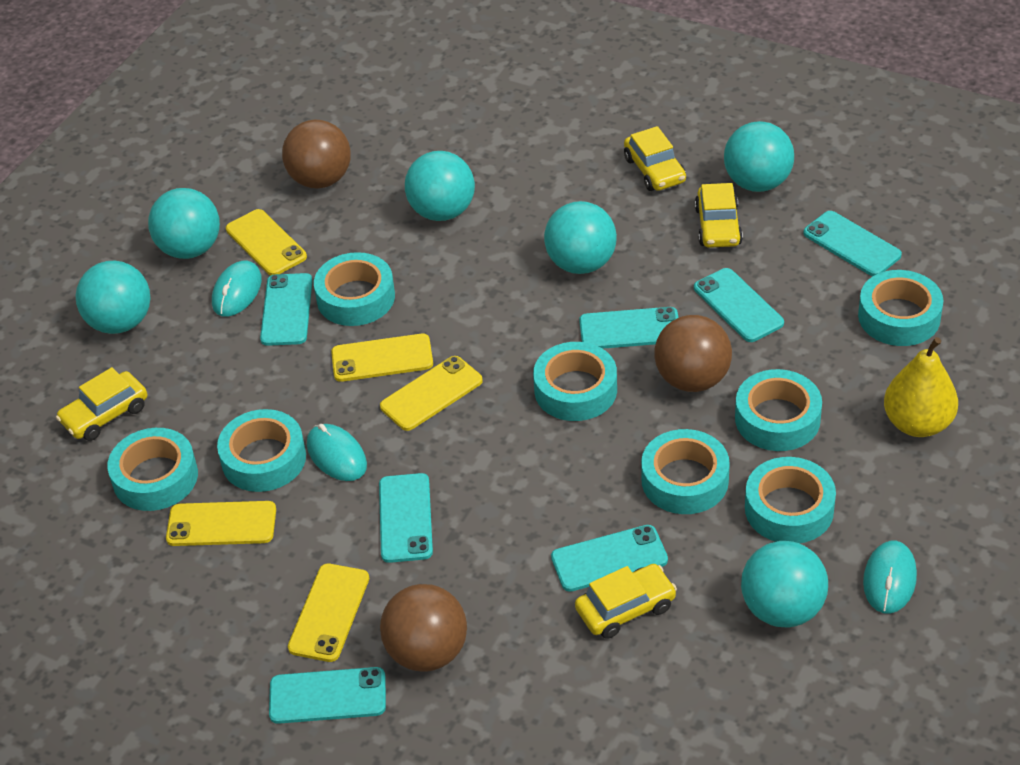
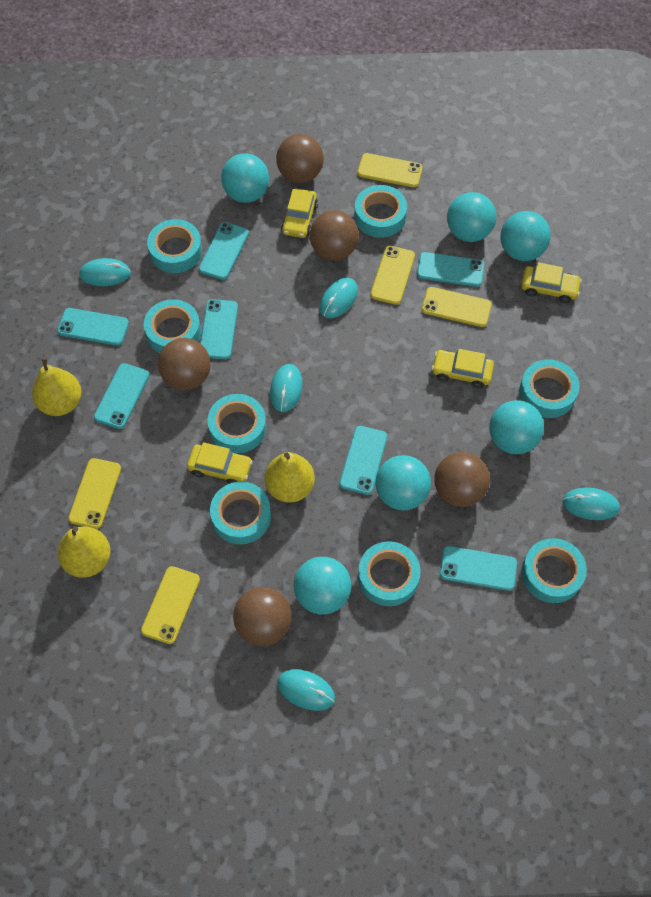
brown ball: 3 -> 5
turquoise mouse: 3 -> 5
yellow pear: 1 -> 3

